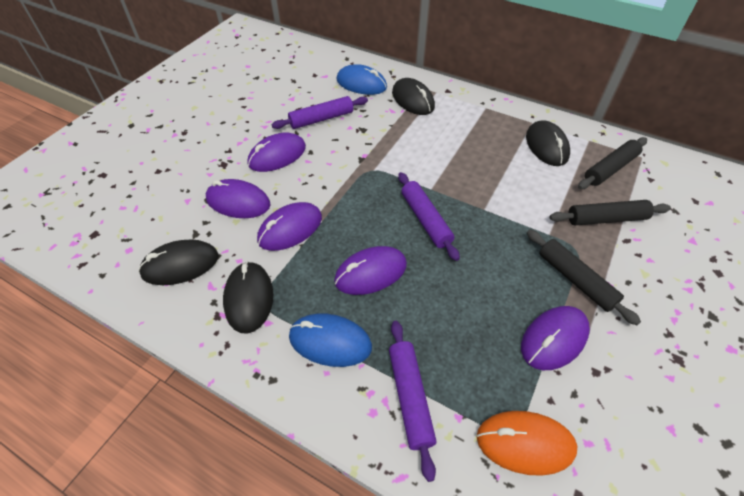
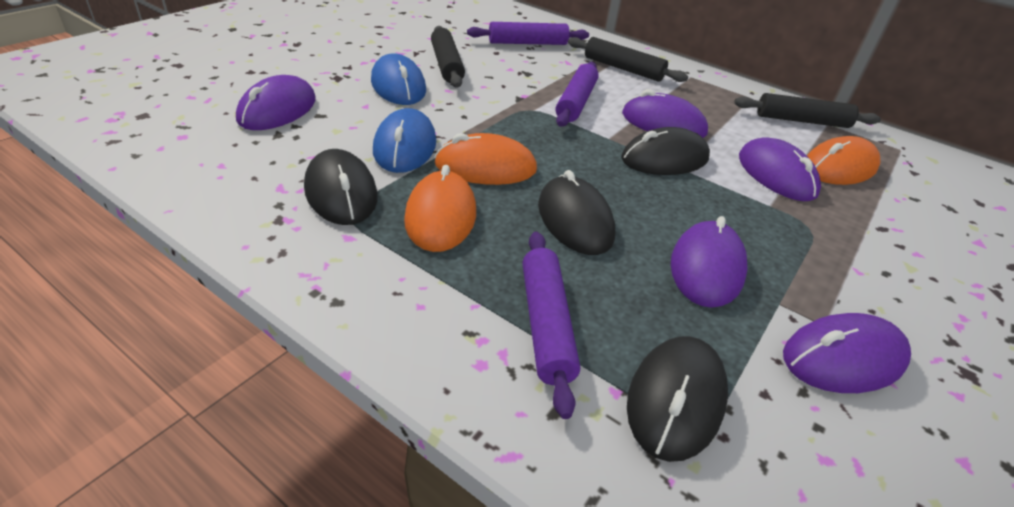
orange mouse: 1 -> 3

